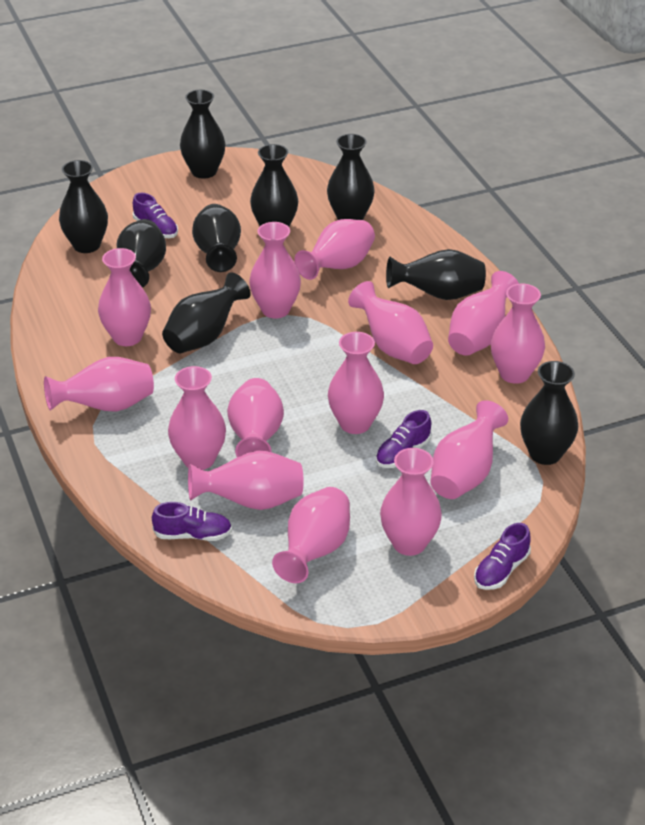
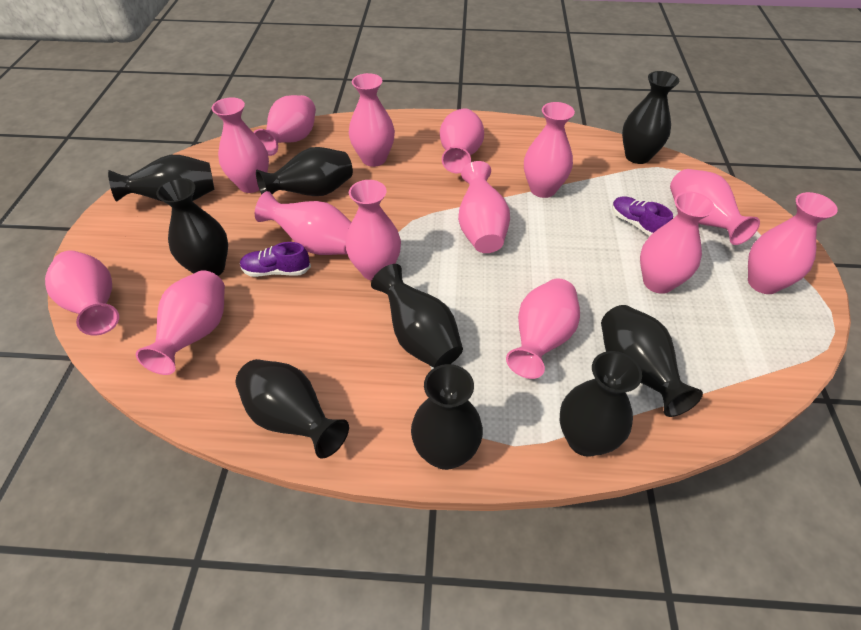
purple shoe: 4 -> 2

